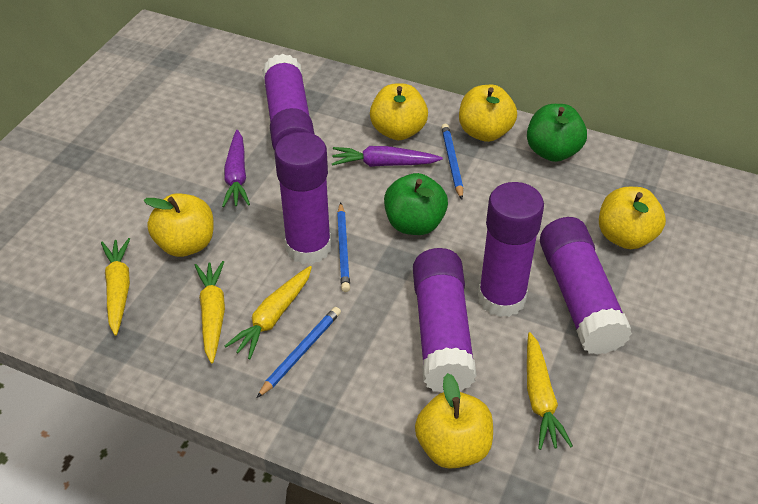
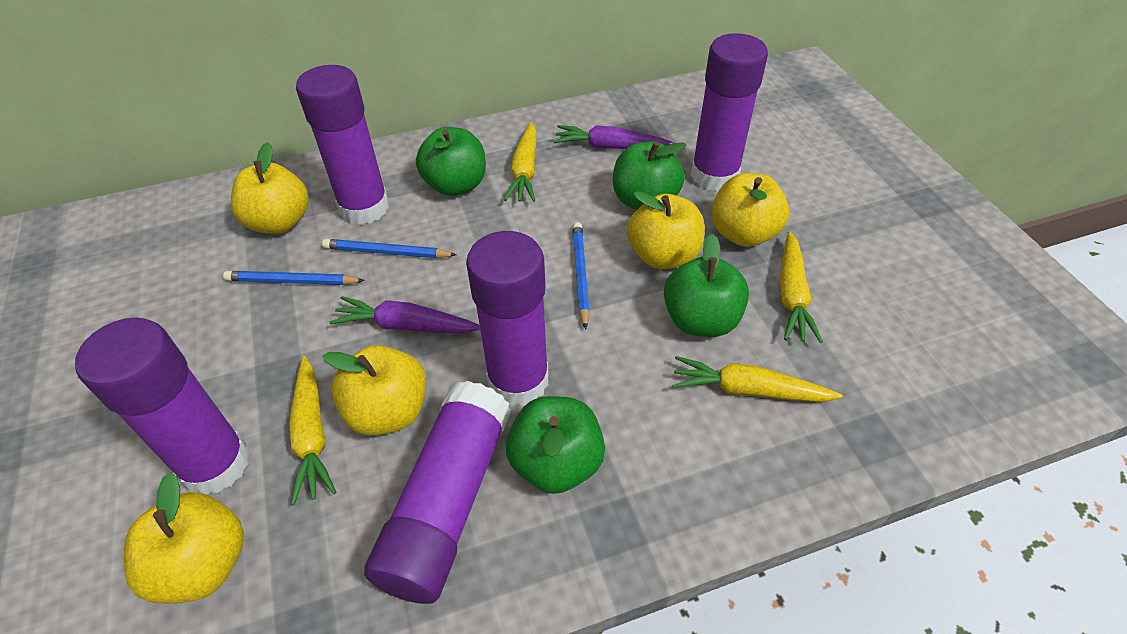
green apple: 2 -> 4

